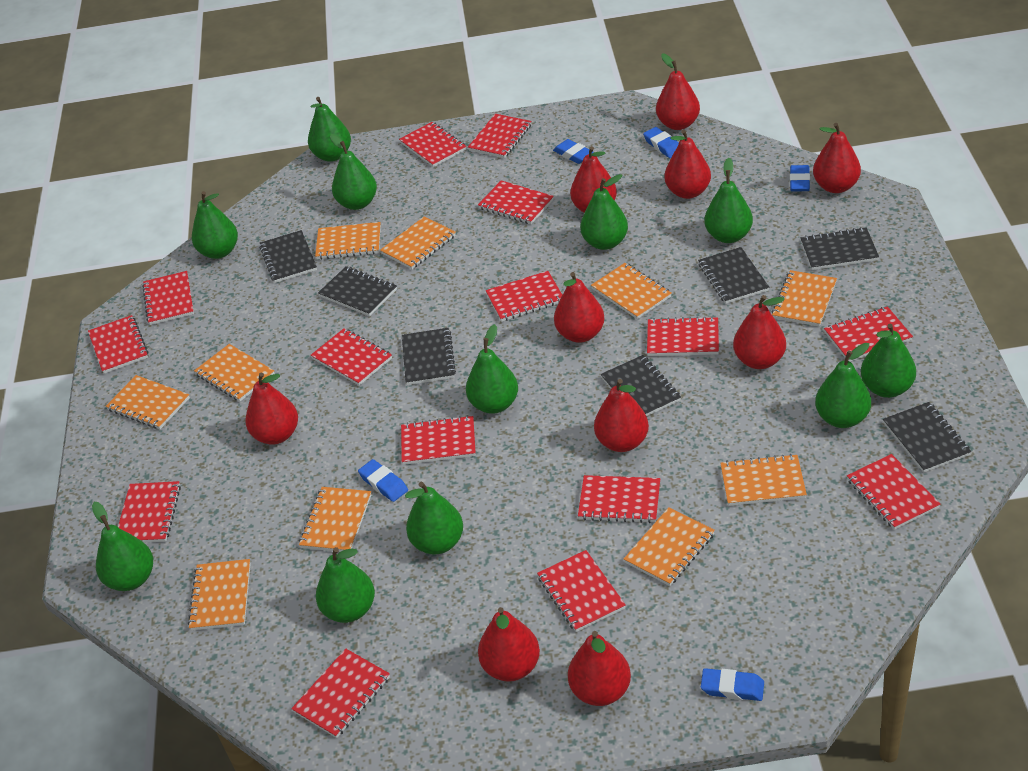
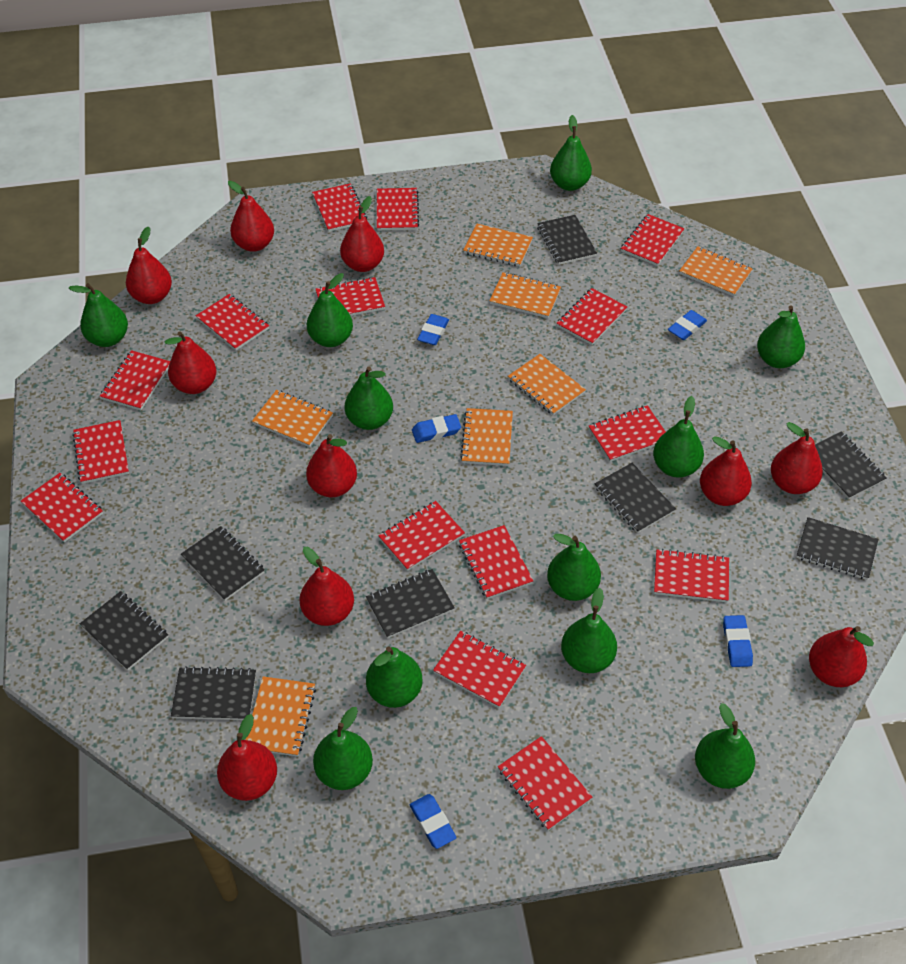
black notebook: 7 -> 8
orange notebook: 10 -> 7

